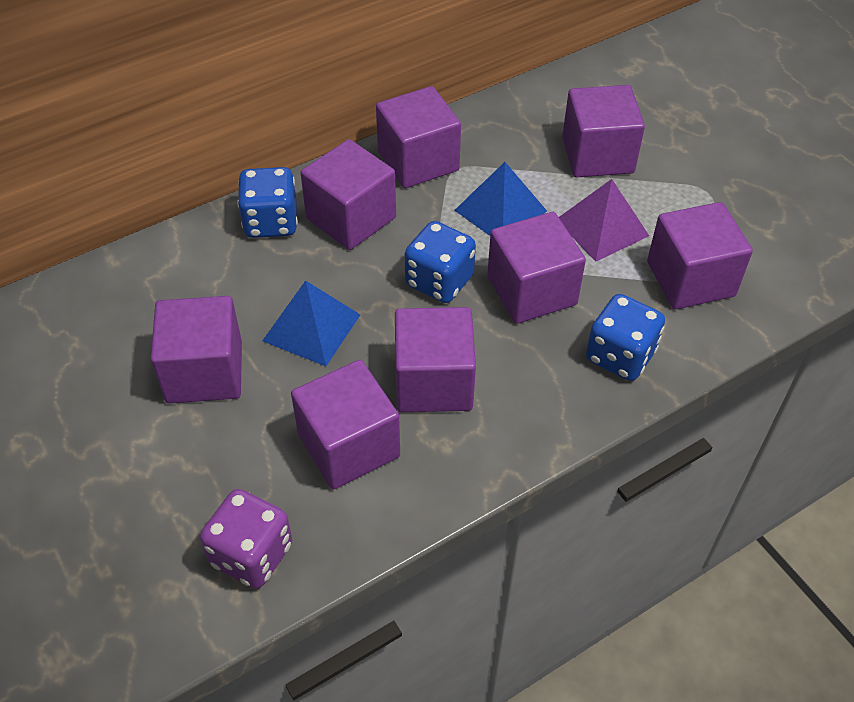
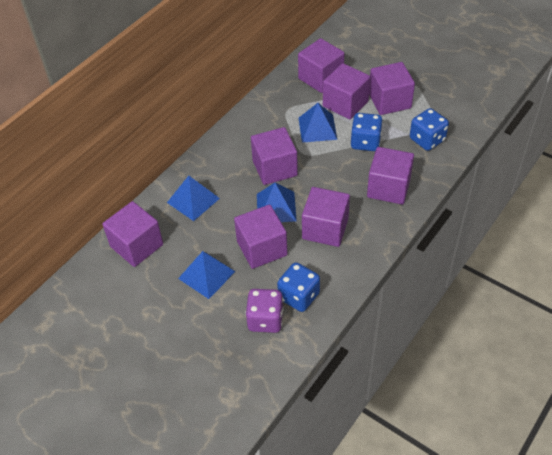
blue pyramid: 2 -> 4
purple pyramid: 1 -> 0

